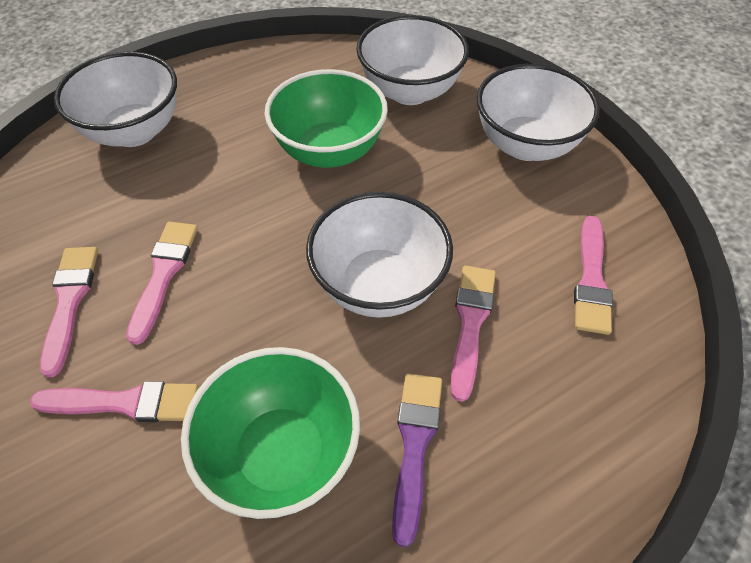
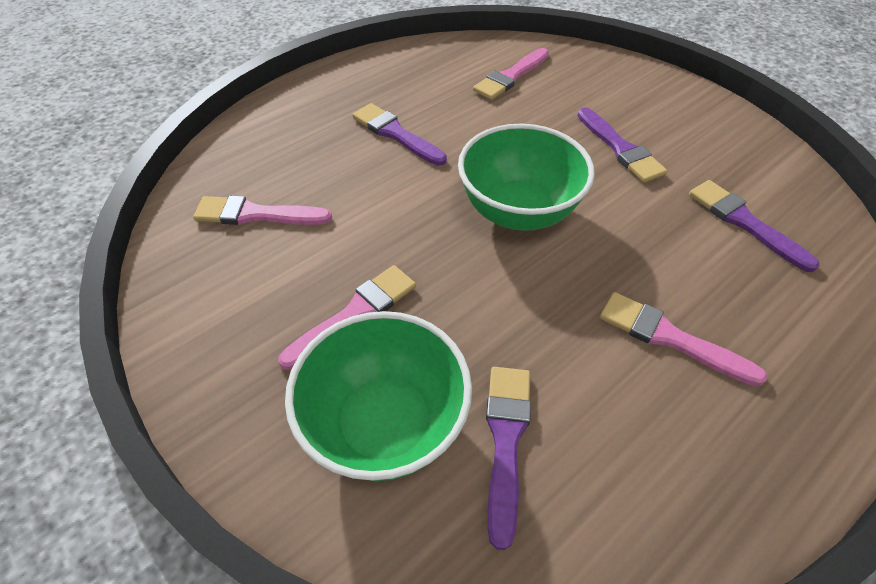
pink brush: 5 -> 4
purple brush: 1 -> 4
white bowl: 4 -> 0

